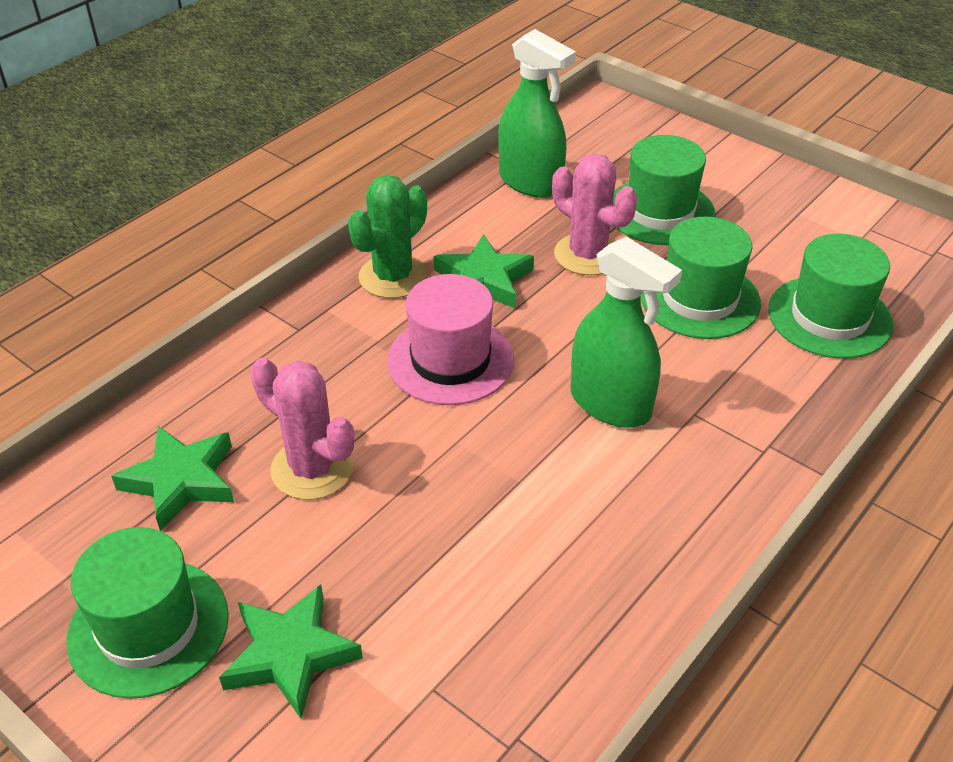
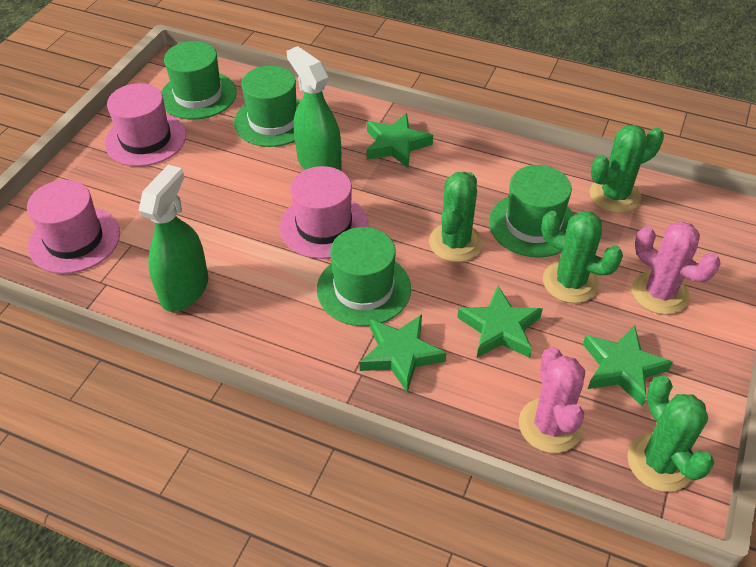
green cactus: 1 -> 4
green star: 3 -> 4
pink hat: 1 -> 3

